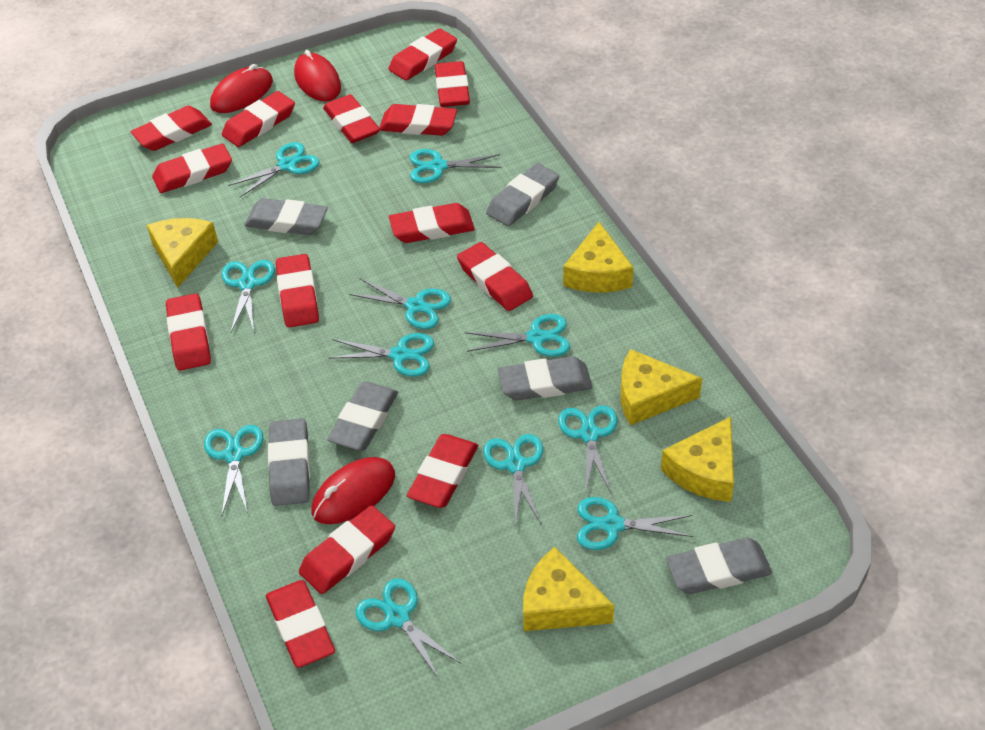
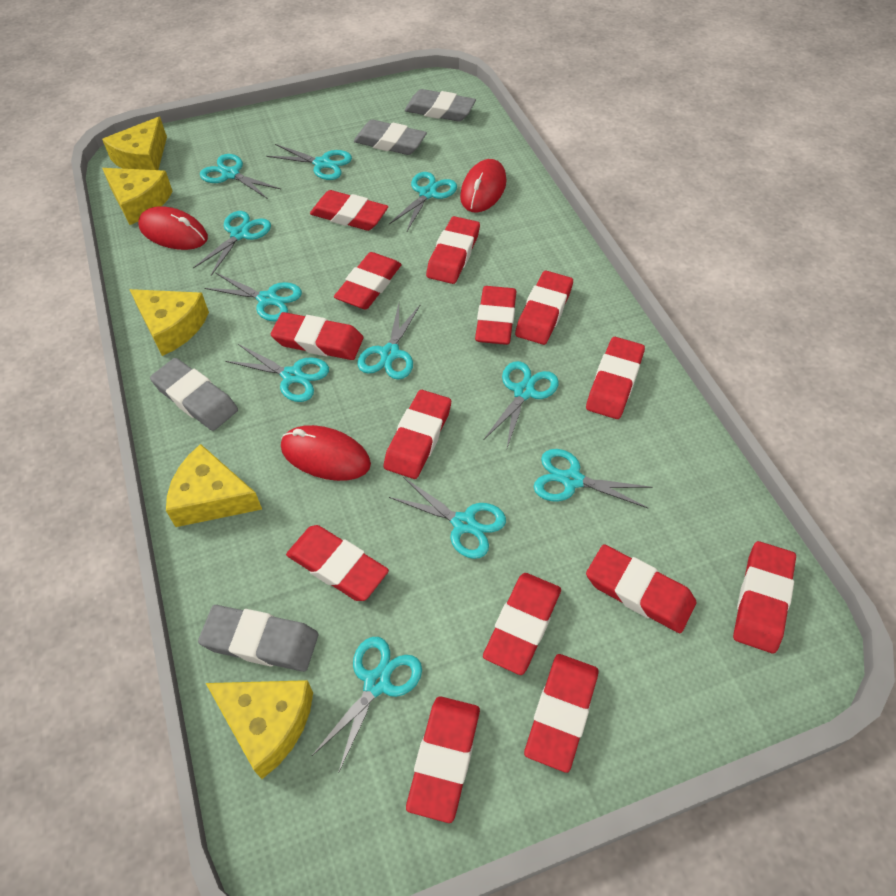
grey eraser: 6 -> 4

